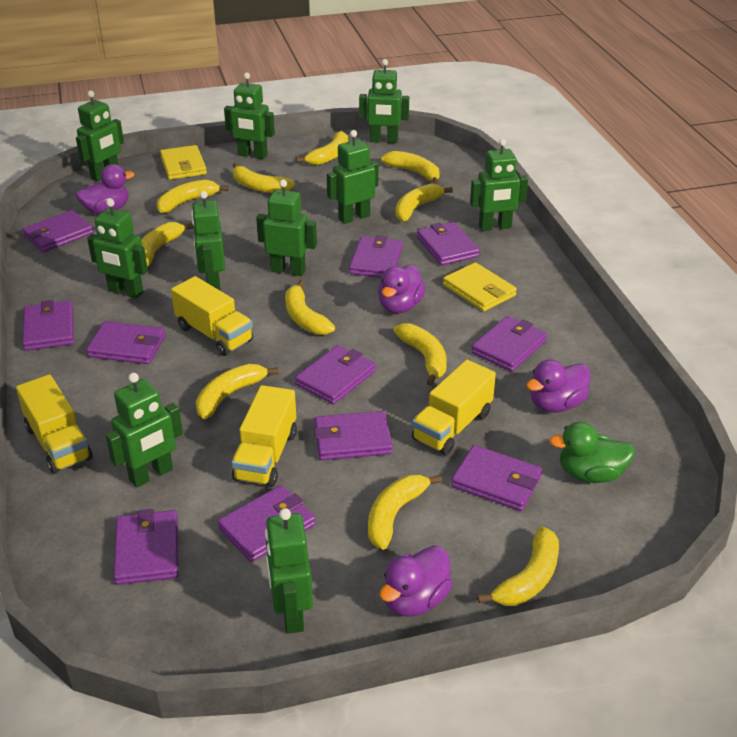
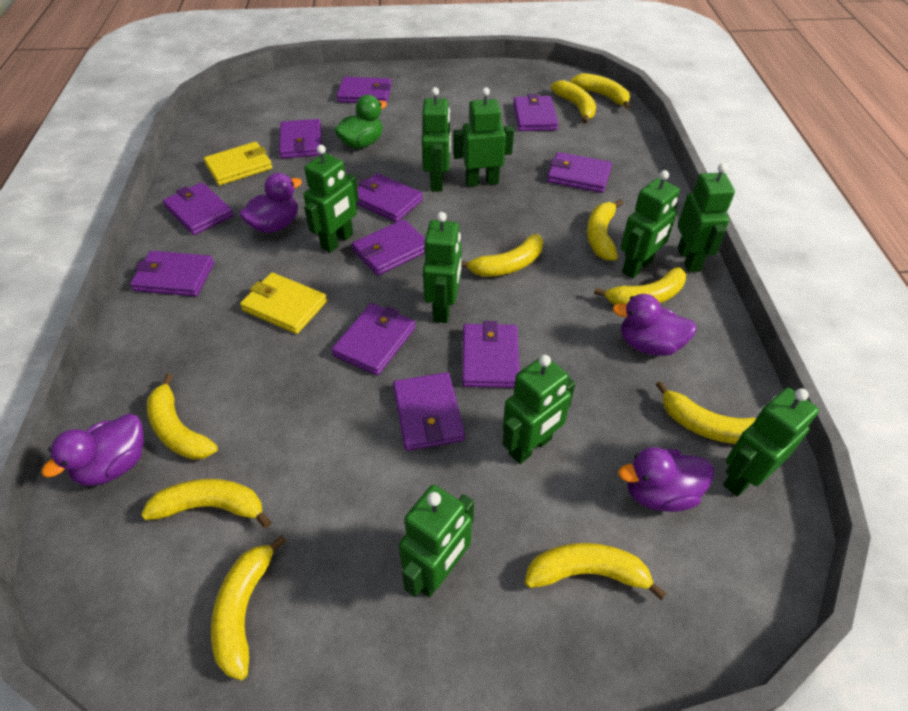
green robot: 10 -> 9
yellow banana: 11 -> 10
yellow truck: 4 -> 0

